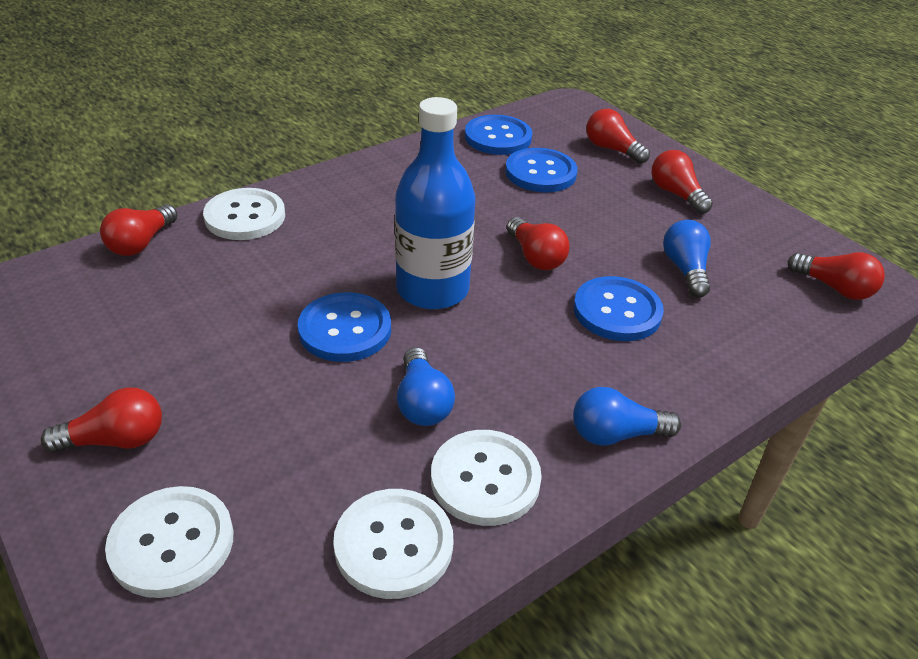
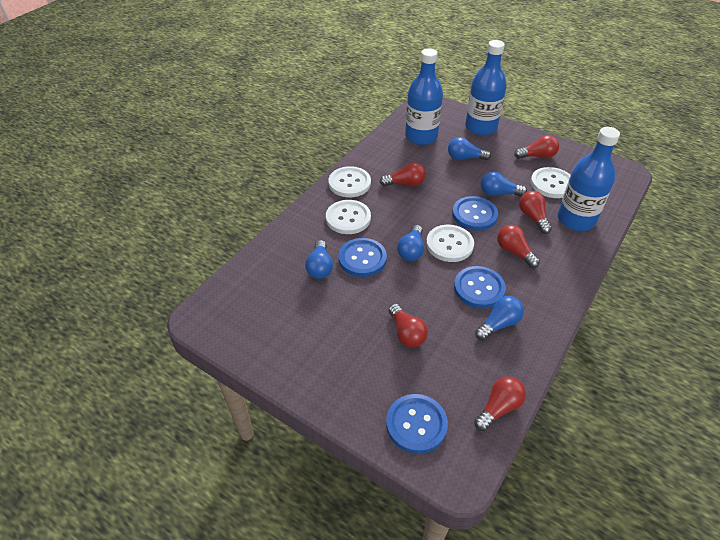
blue bottle: 1 -> 3
blue light bulb: 3 -> 5

